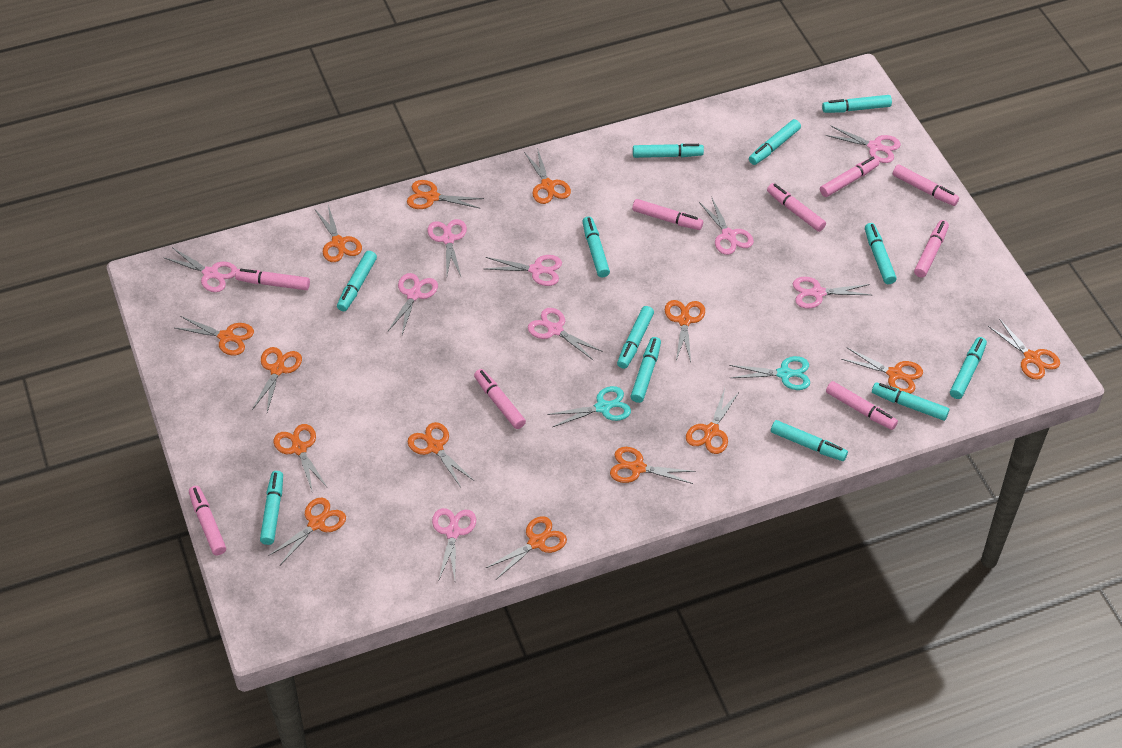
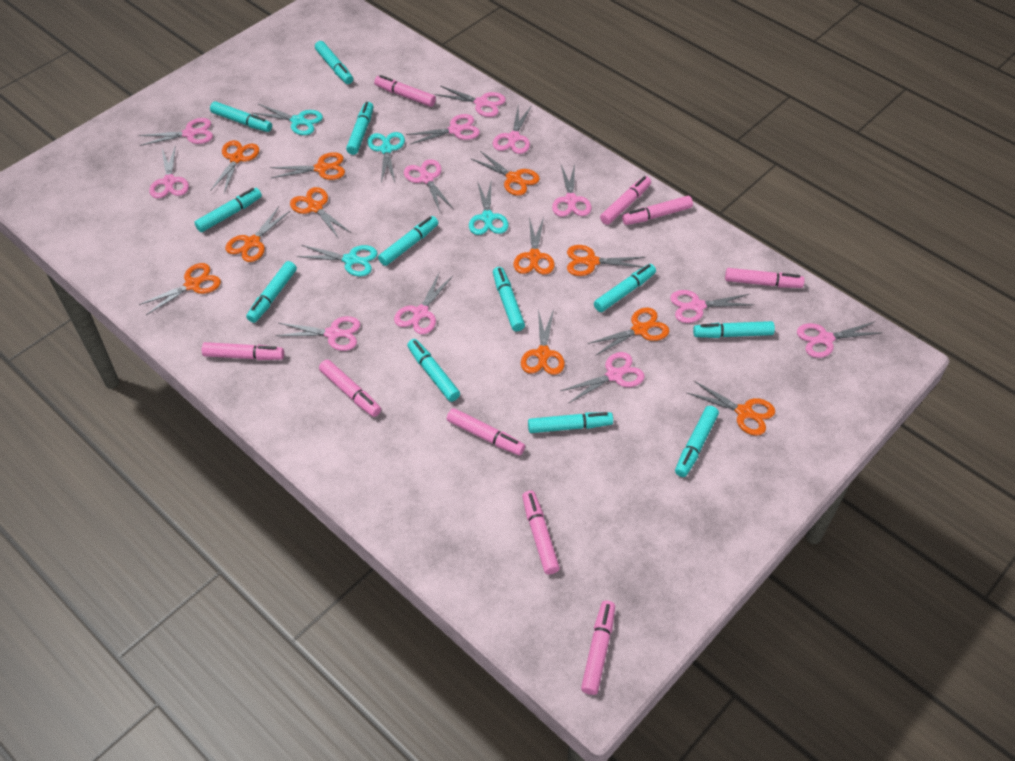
orange scissors: 14 -> 11
pink scissors: 9 -> 12
turquoise scissors: 2 -> 4

